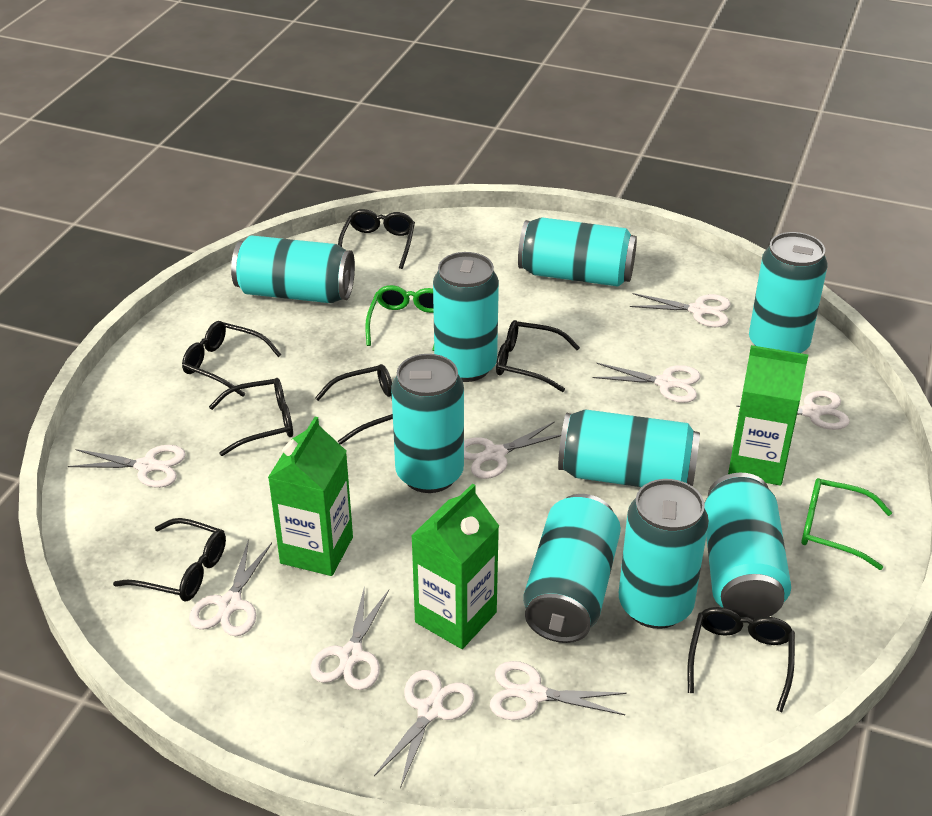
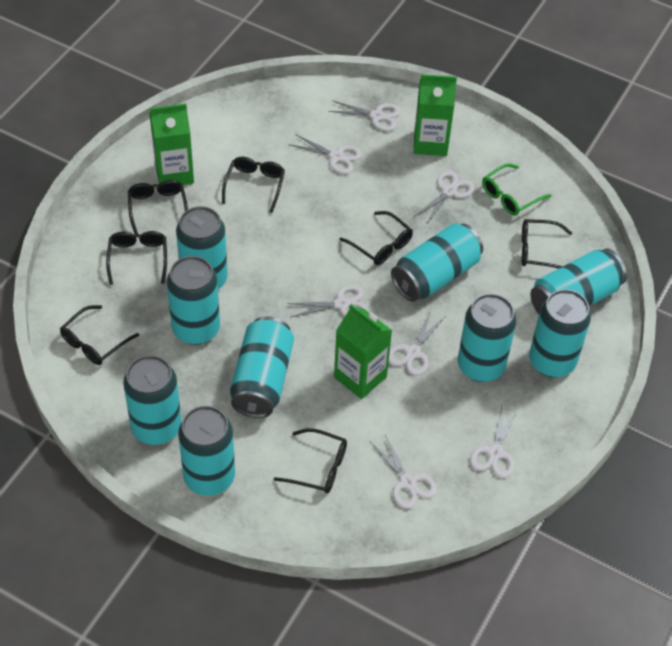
green glasses: 2 -> 1
white scissors: 9 -> 7

